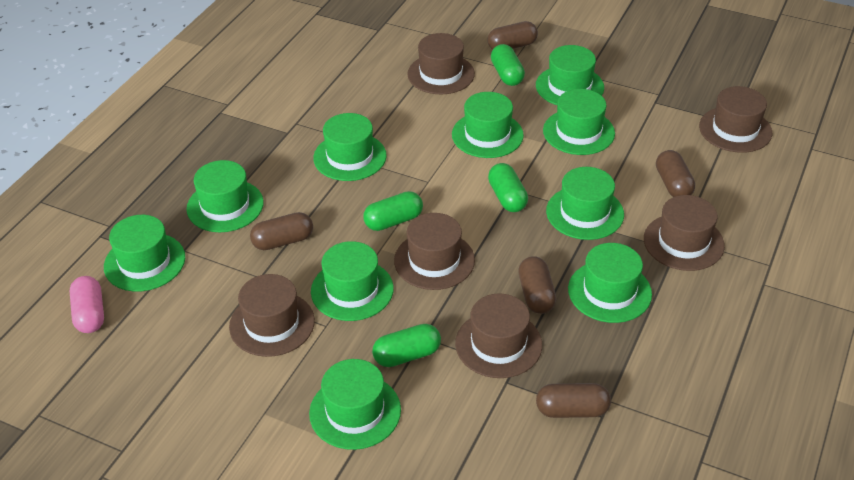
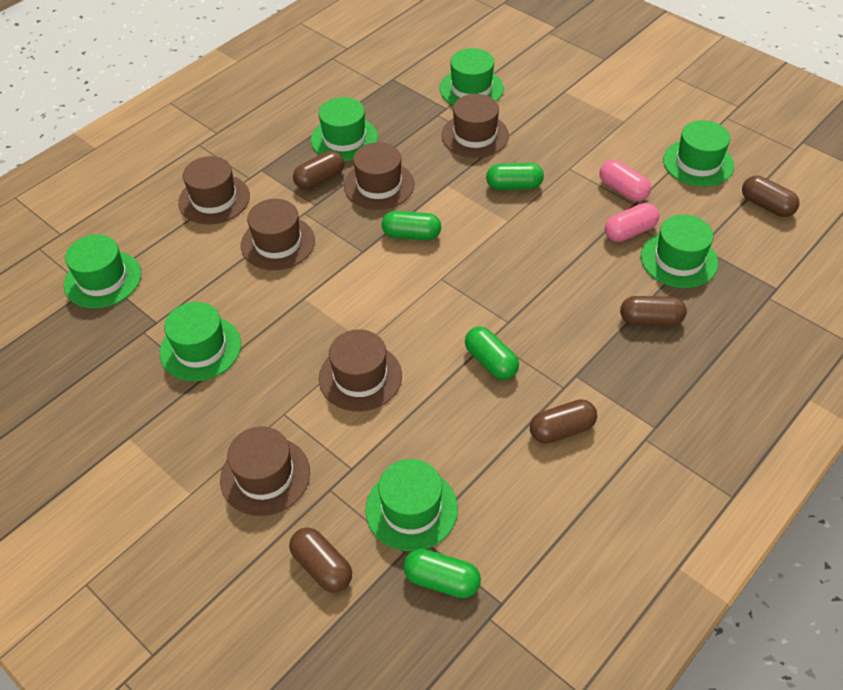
green hat: 10 -> 7
pink capsule: 1 -> 2

